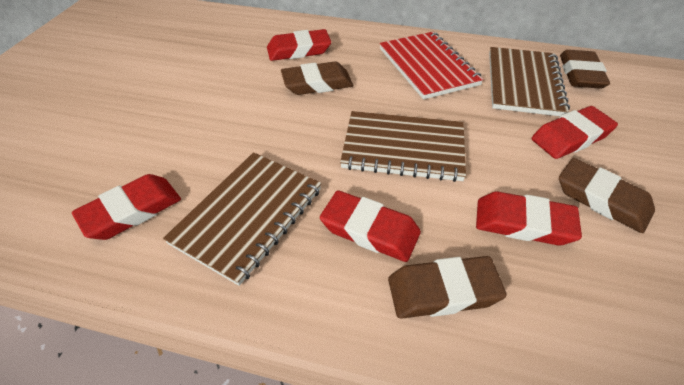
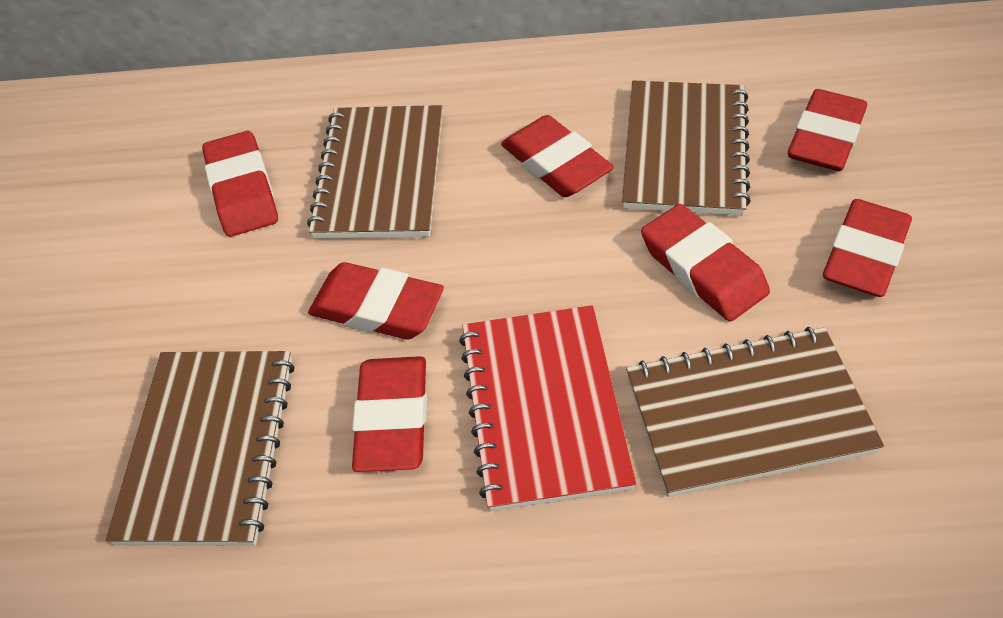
brown eraser: 4 -> 0
brown notebook: 3 -> 4
red eraser: 5 -> 7

